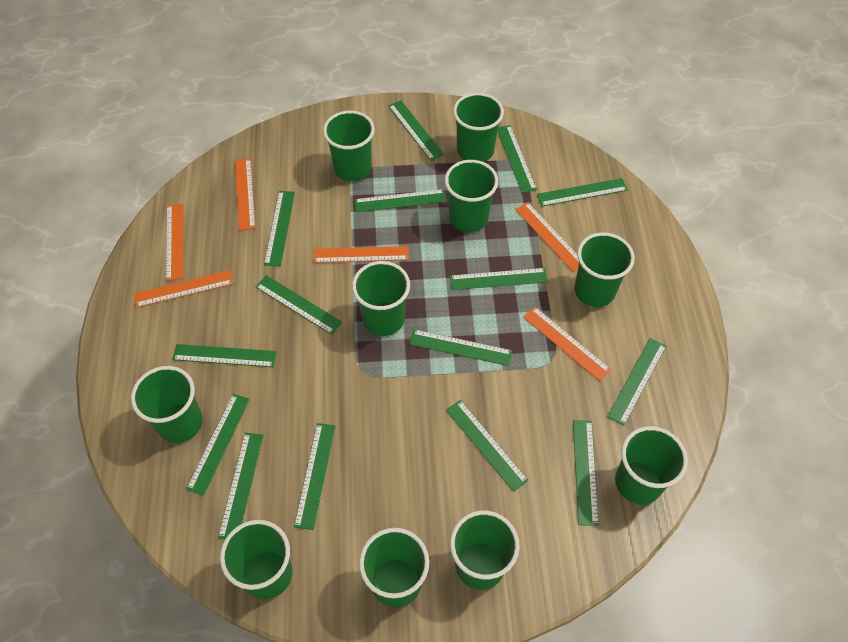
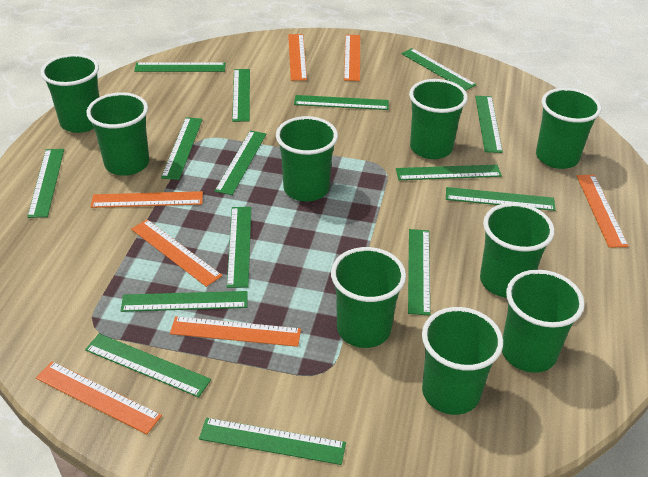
green cup: 10 -> 9
orange ruler: 6 -> 7

